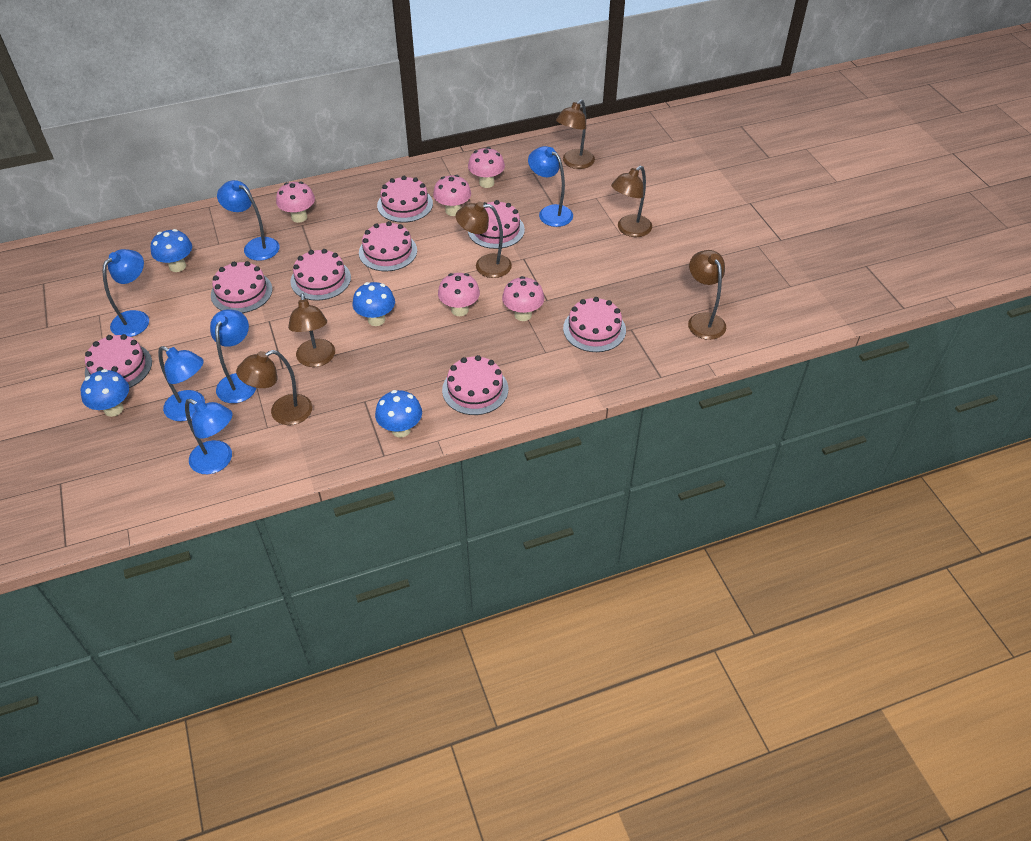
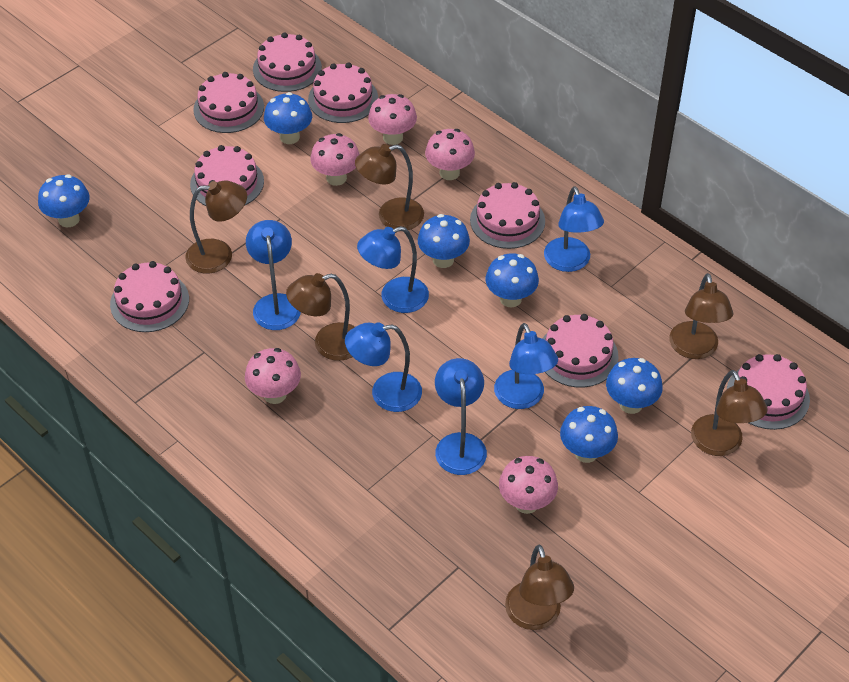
blue mushroom: 4 -> 6

